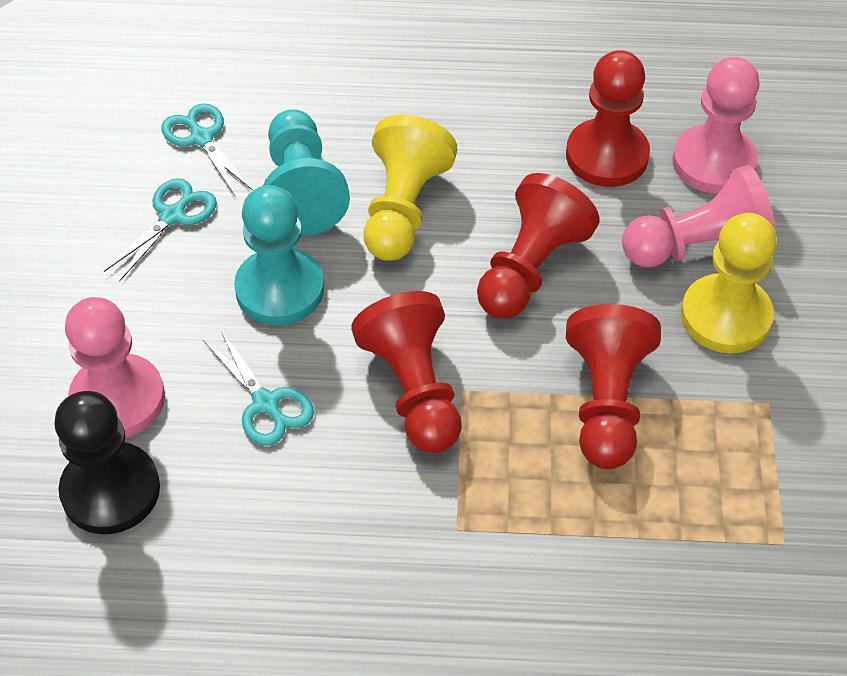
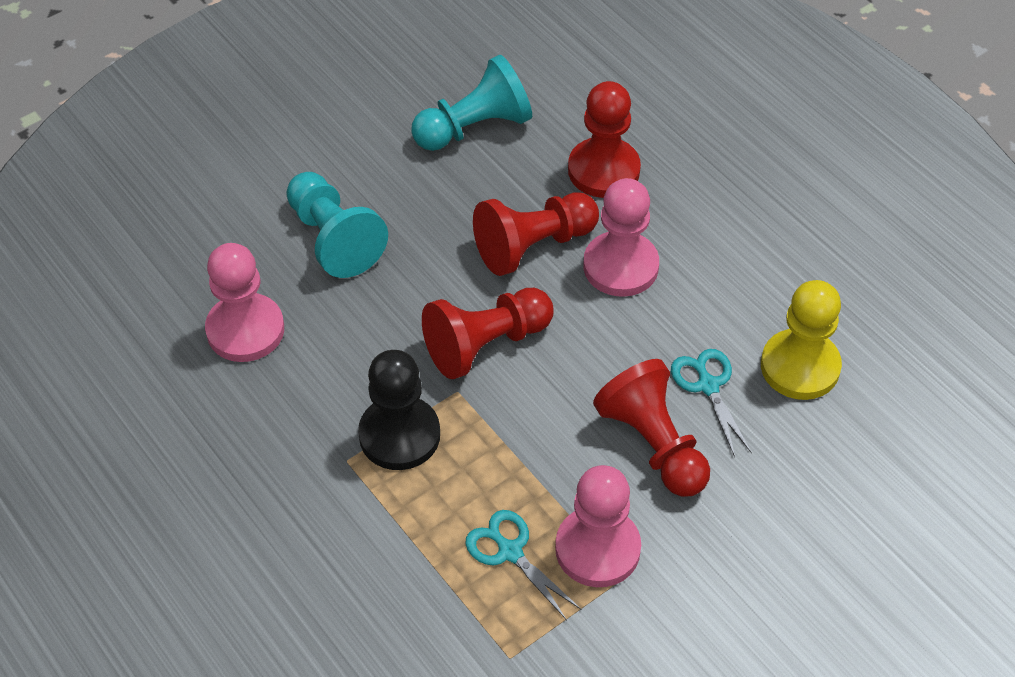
turquoise scissors: 3 -> 2
yellow pawn: 2 -> 1

